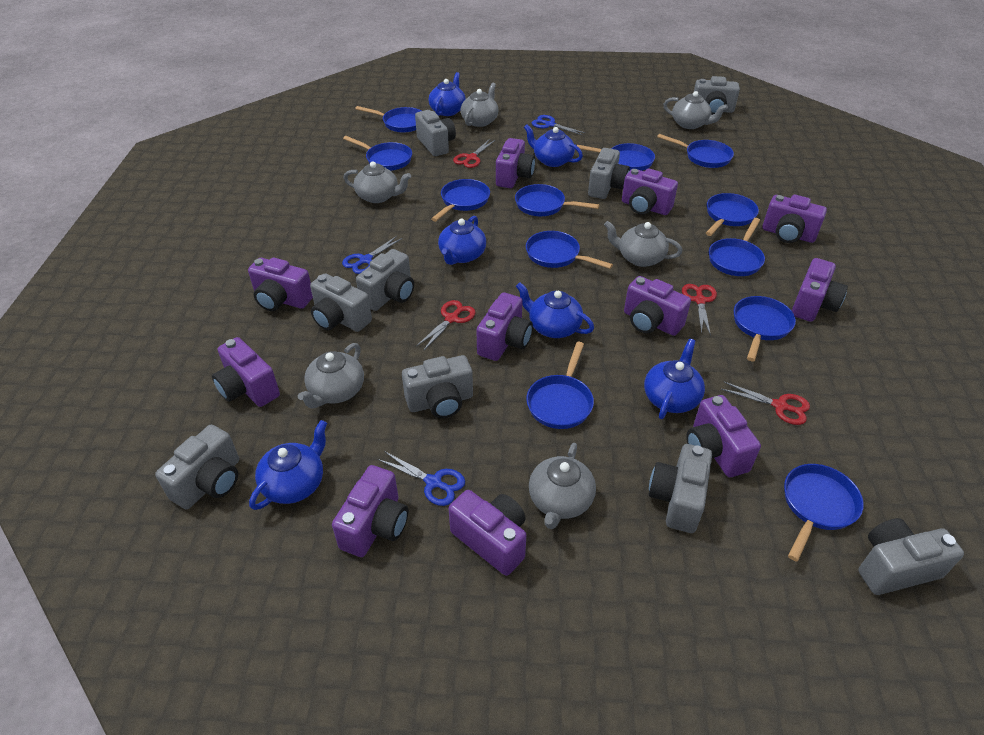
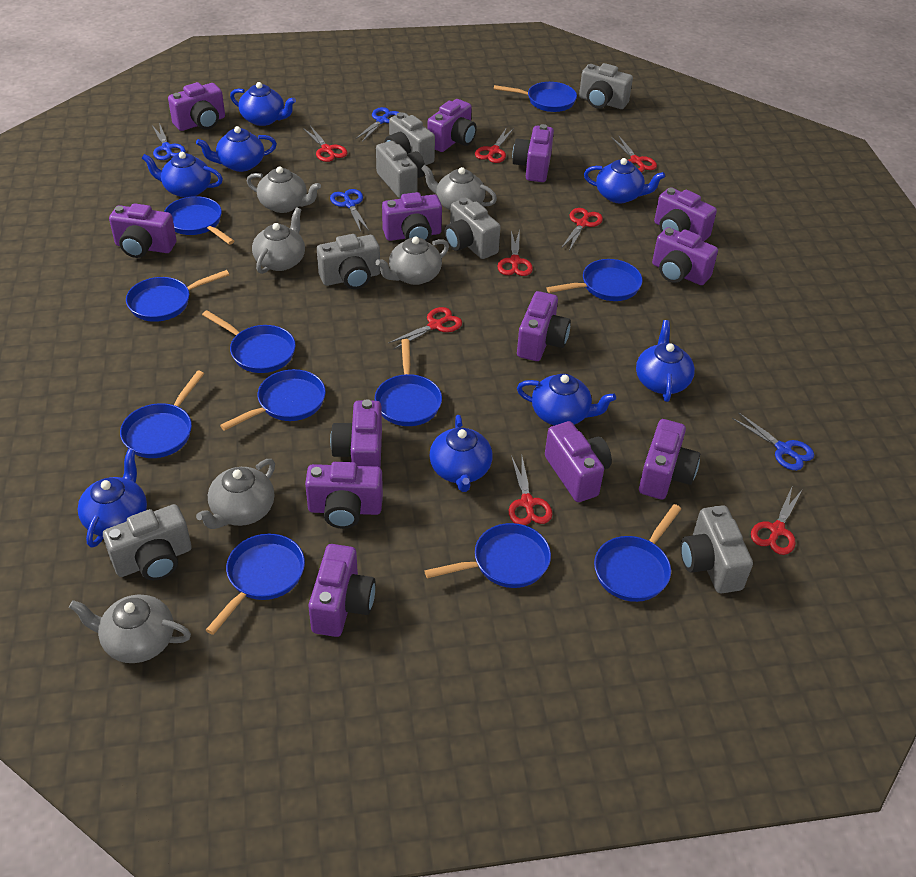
blue pan: 12 -> 11
blue scissors: 3 -> 4
blue teapot: 6 -> 8
grey camera: 9 -> 7
purple camera: 11 -> 13
red scissors: 4 -> 8

